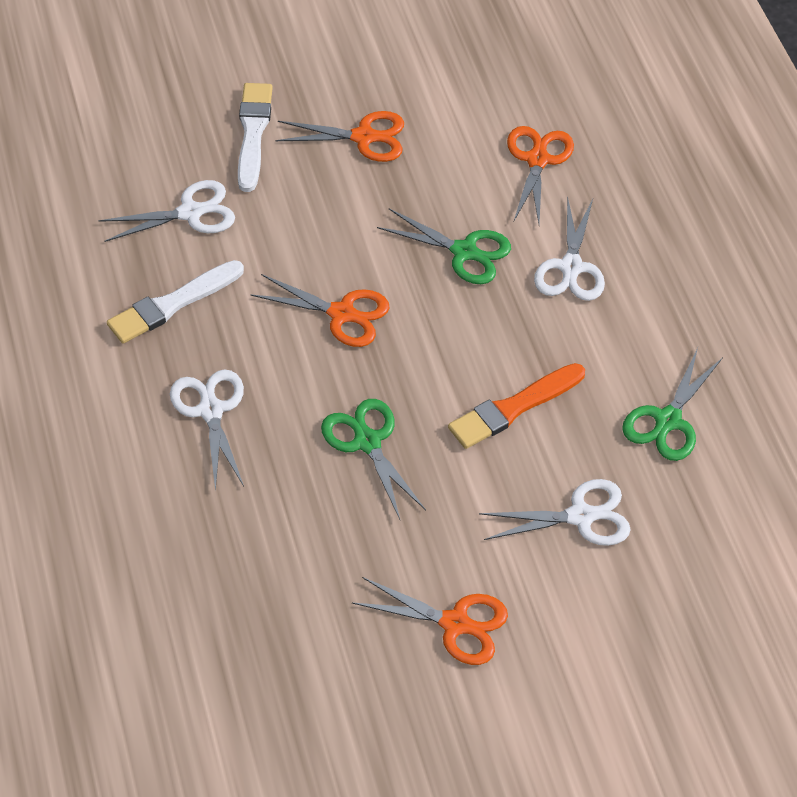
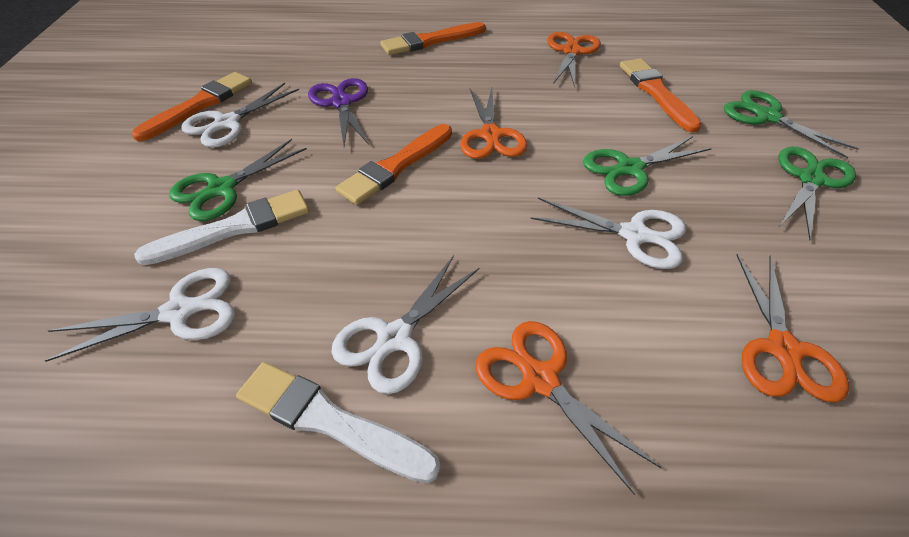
green scissors: 3 -> 4
orange brush: 1 -> 4
purple scissors: 0 -> 1

